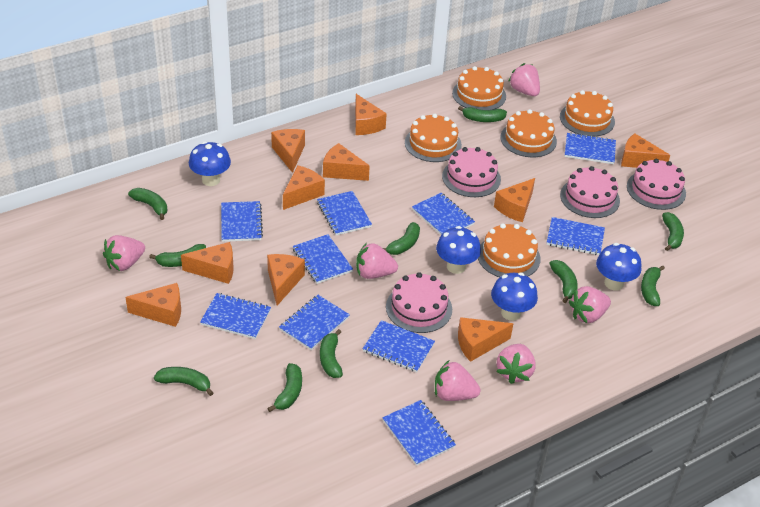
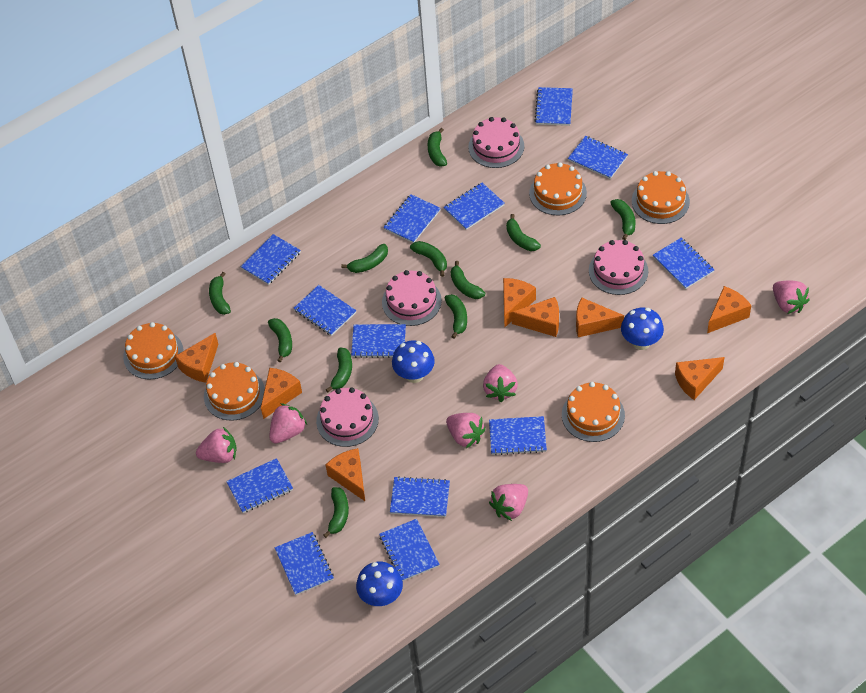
blue mushroom: 4 -> 3
blue notebook: 10 -> 13
green banana: 10 -> 11
orange cheese: 10 -> 8

